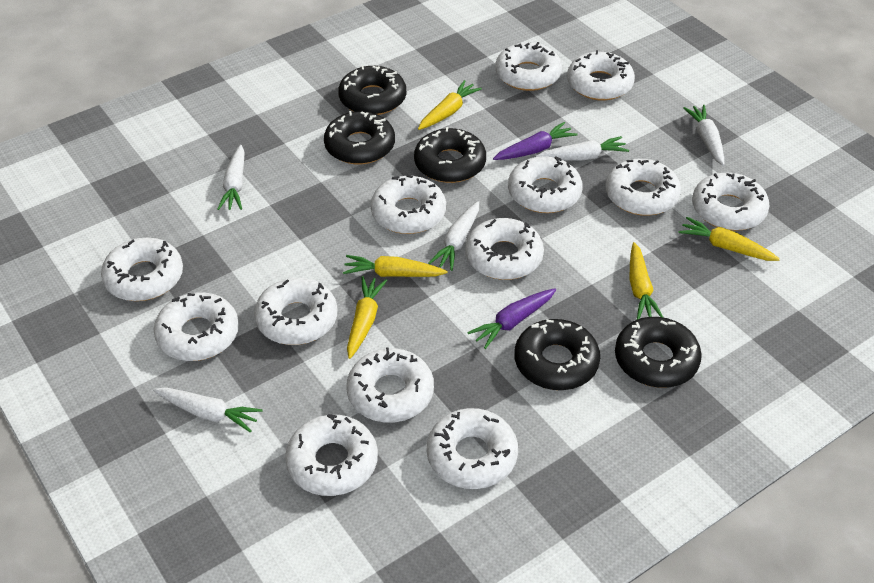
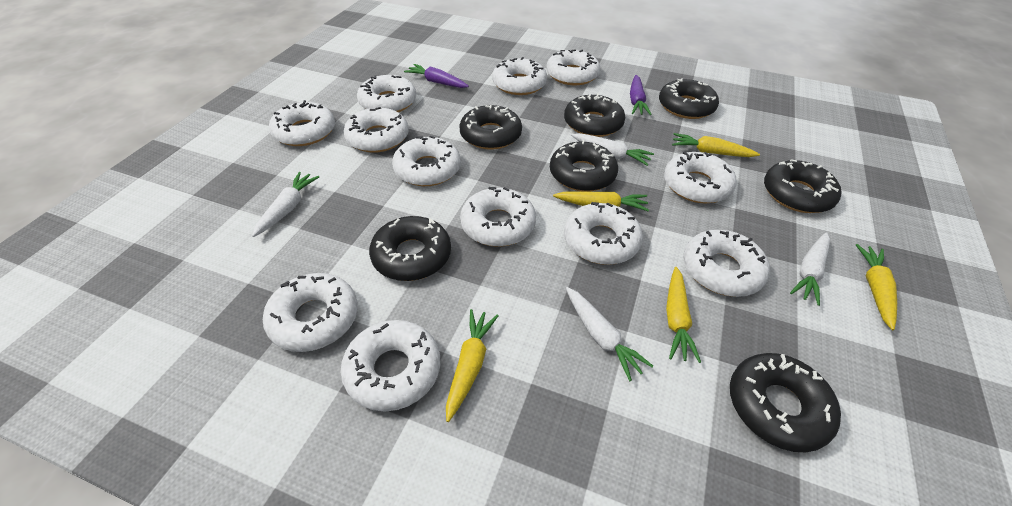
black donut: 5 -> 7
white carrot: 5 -> 4
white donut: 13 -> 12

